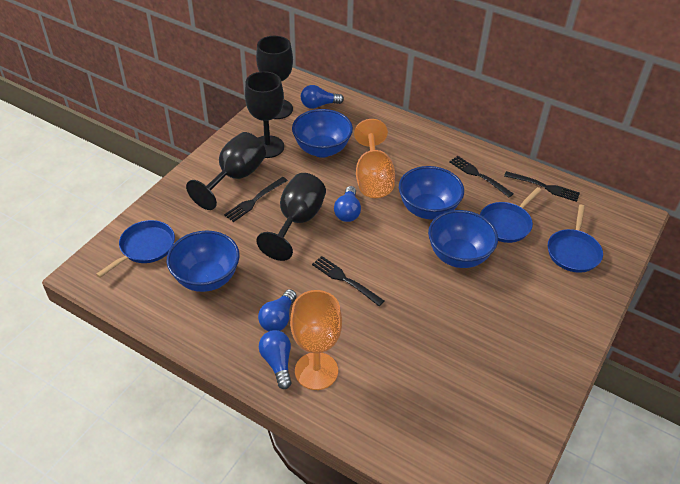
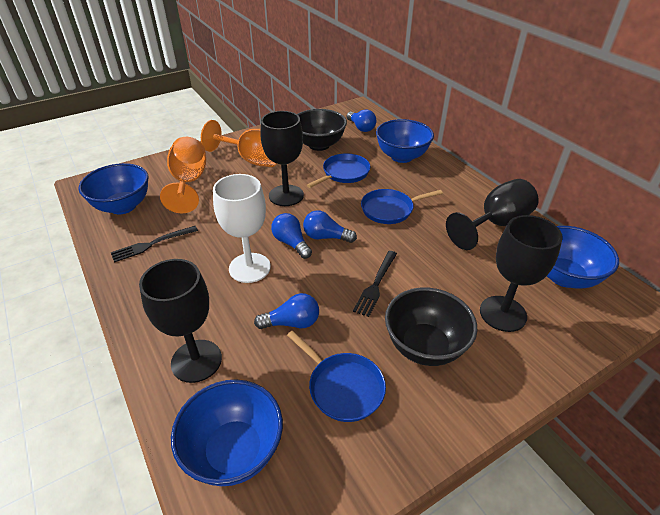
black bowl: 0 -> 2
black fork: 4 -> 2
white goblet: 0 -> 1

